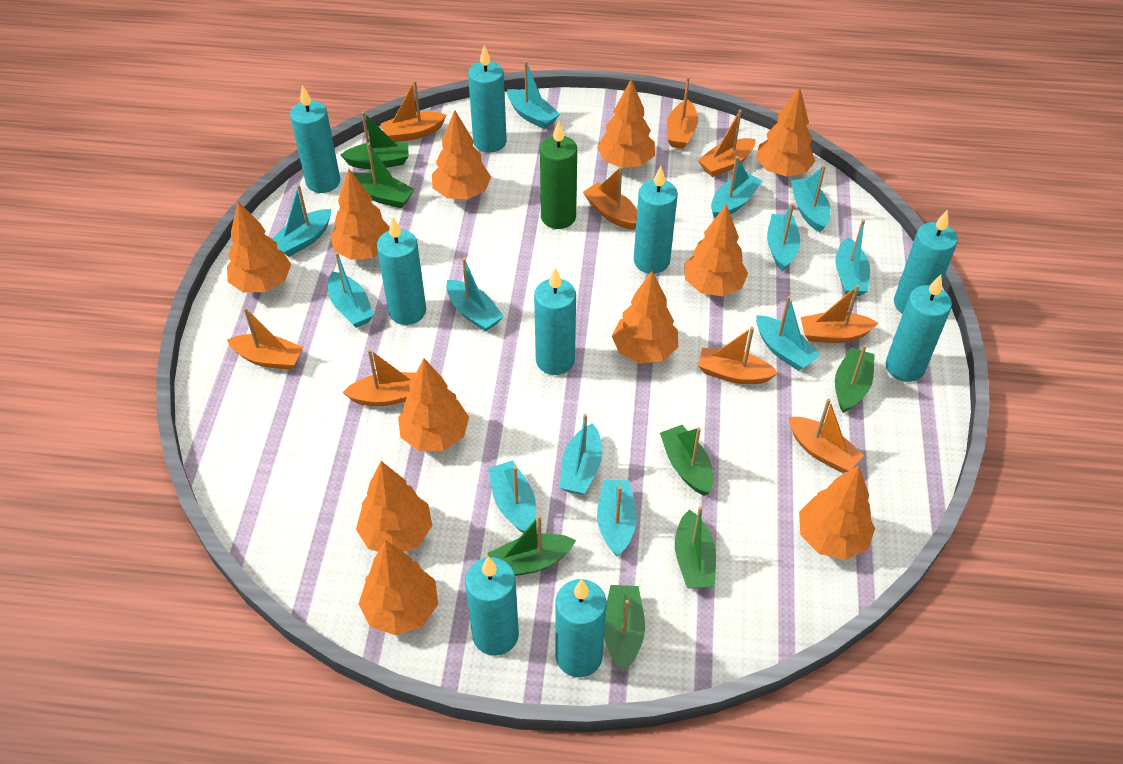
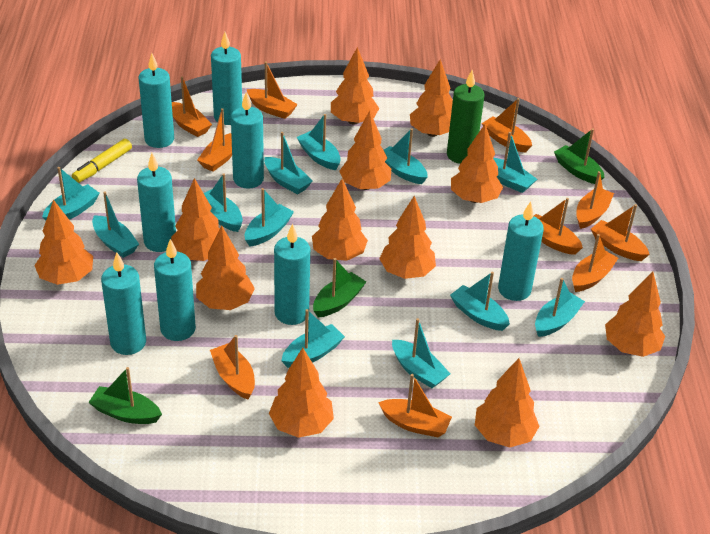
green boat: 7 -> 3
orange boat: 9 -> 10
orange tree: 11 -> 12
turquoise candle: 9 -> 8
yellow marker: 0 -> 1

